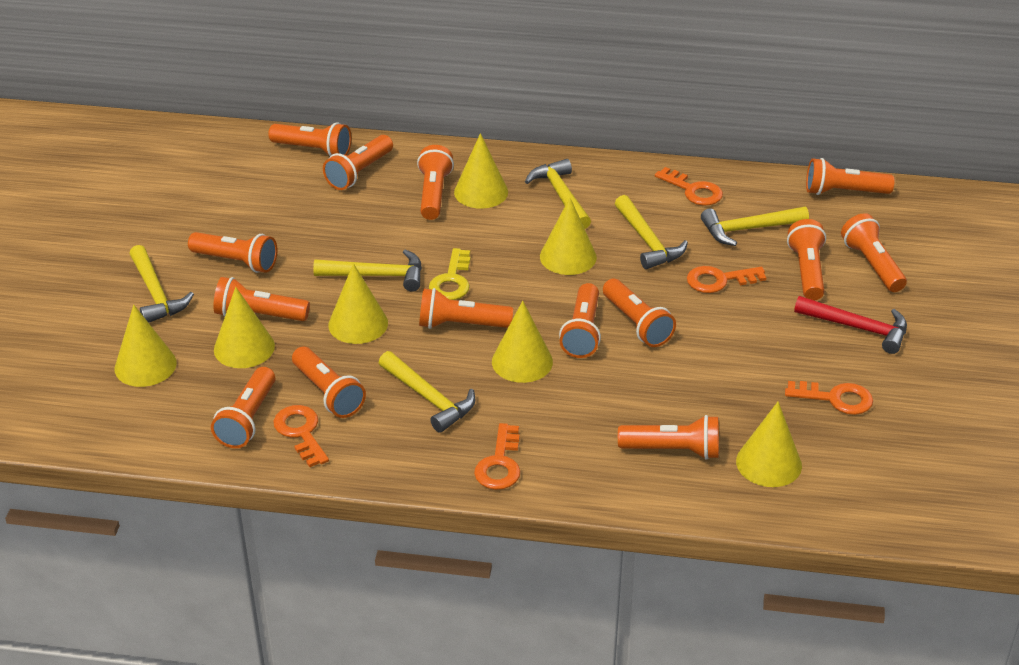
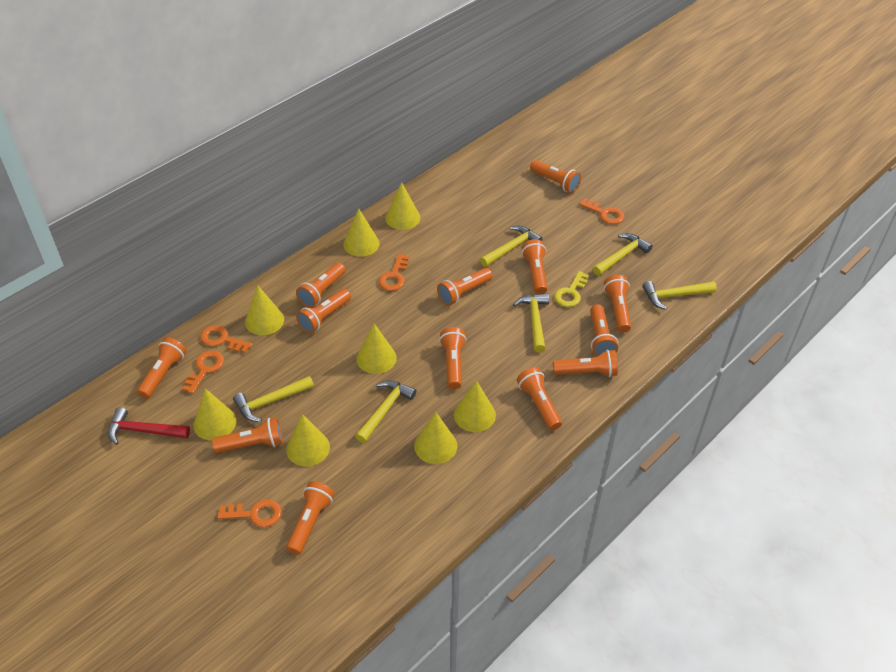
orange flashlight: 14 -> 13
yellow cone: 7 -> 8

